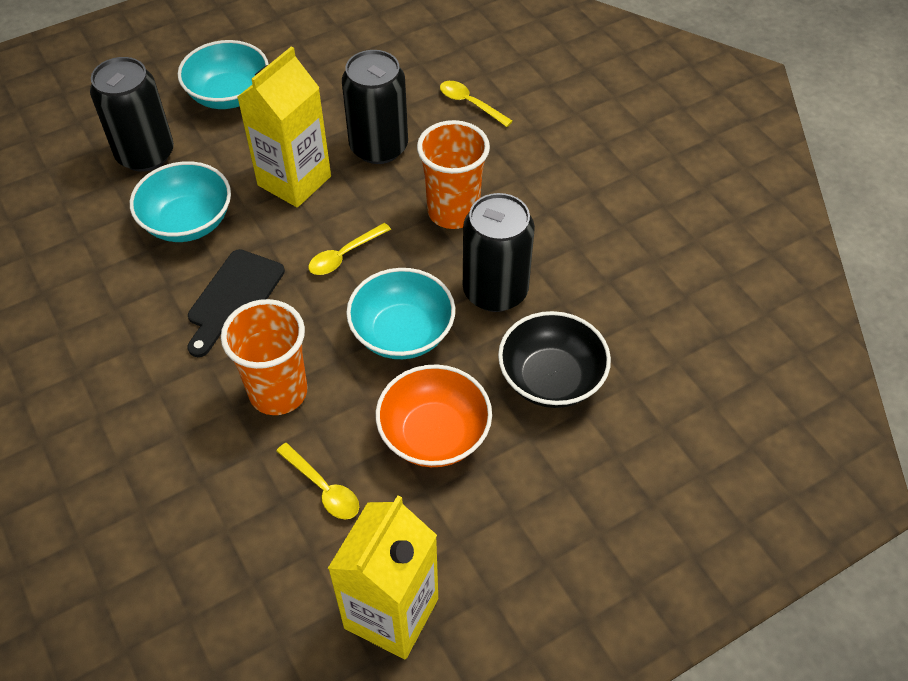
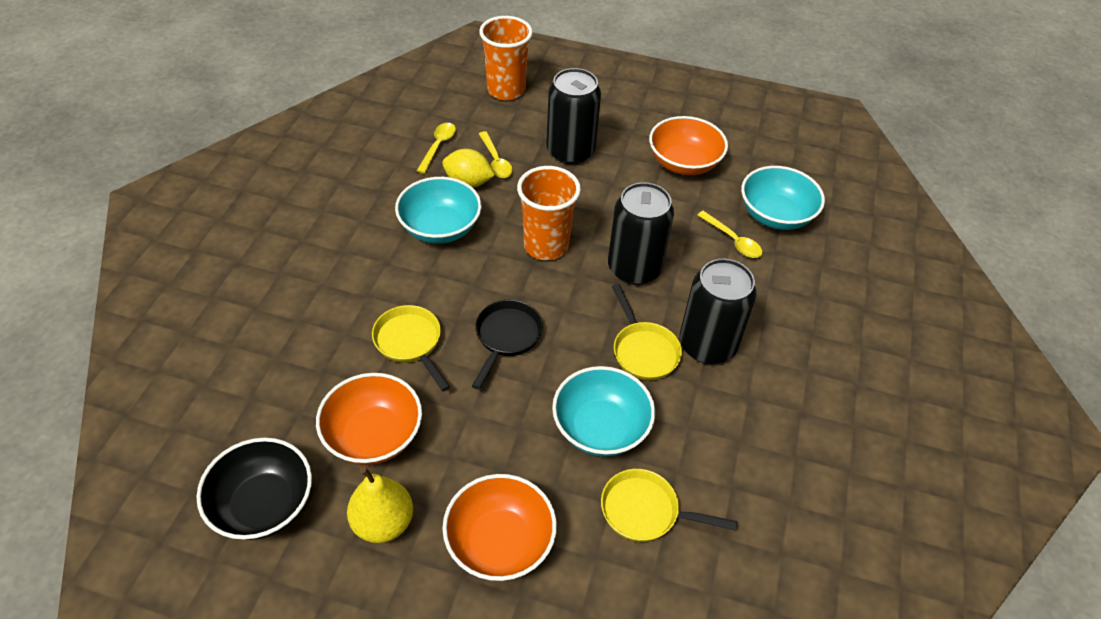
black cutting board: 1 -> 0
black pan: 0 -> 1
orange bowl: 1 -> 3
yellow carton: 2 -> 0
yellow lemon: 0 -> 1
yellow pan: 0 -> 3
yellow pear: 0 -> 1

